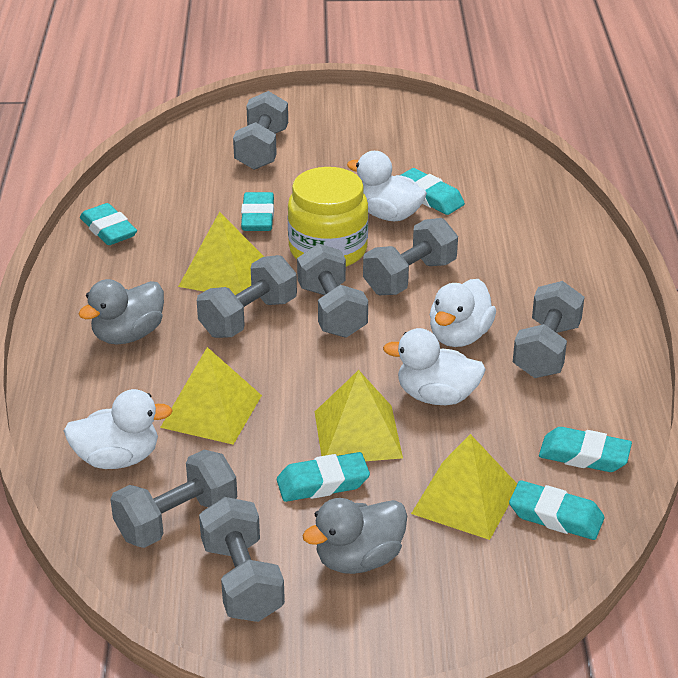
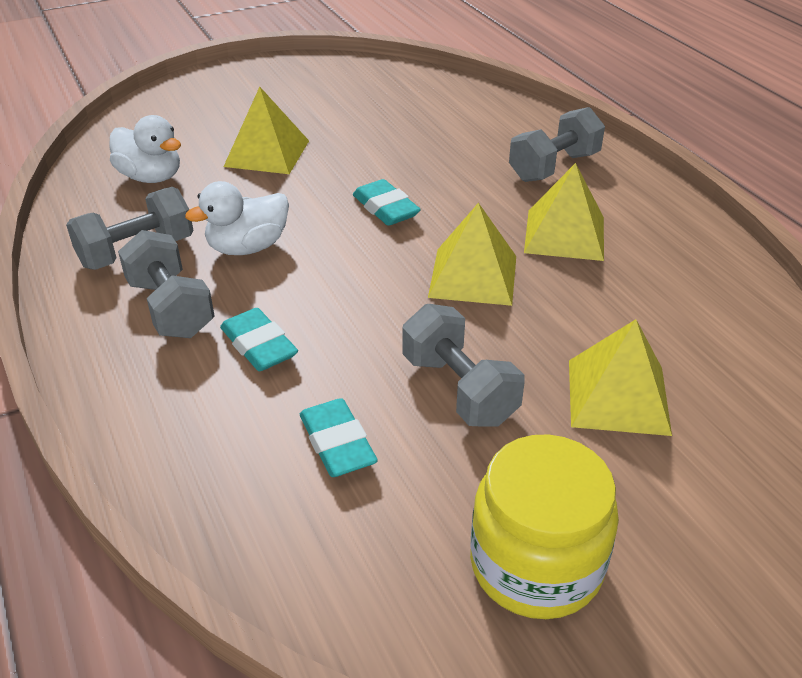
grey duck: 2 -> 0
grey dumbbell: 7 -> 4
turquoise eraser: 6 -> 3
white duck: 4 -> 2

